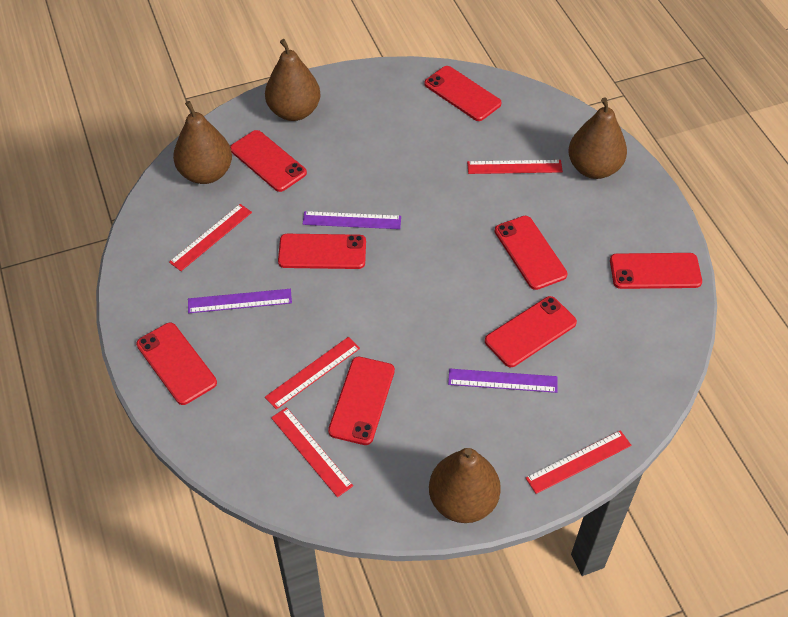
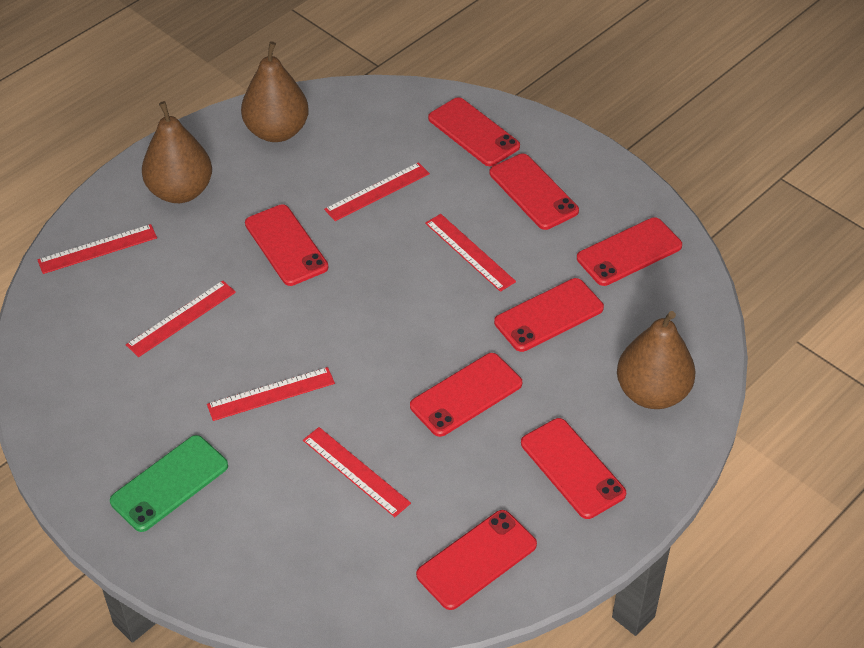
brown pear: 4 -> 3
green phone: 0 -> 1
purple ruler: 3 -> 0
red ruler: 5 -> 6

